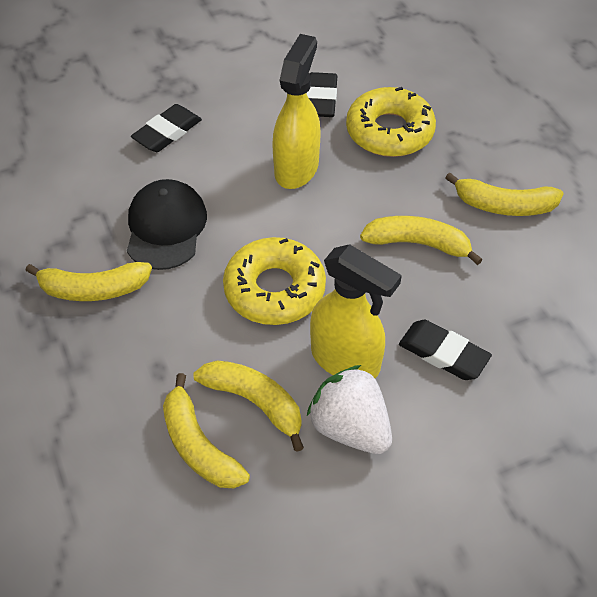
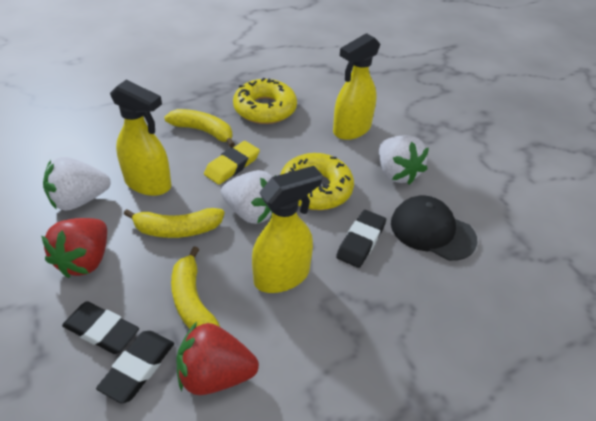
red strawberry: 0 -> 2
white strawberry: 1 -> 3
yellow banana: 5 -> 3
yellow eraser: 0 -> 1
yellow spray bottle: 2 -> 3

